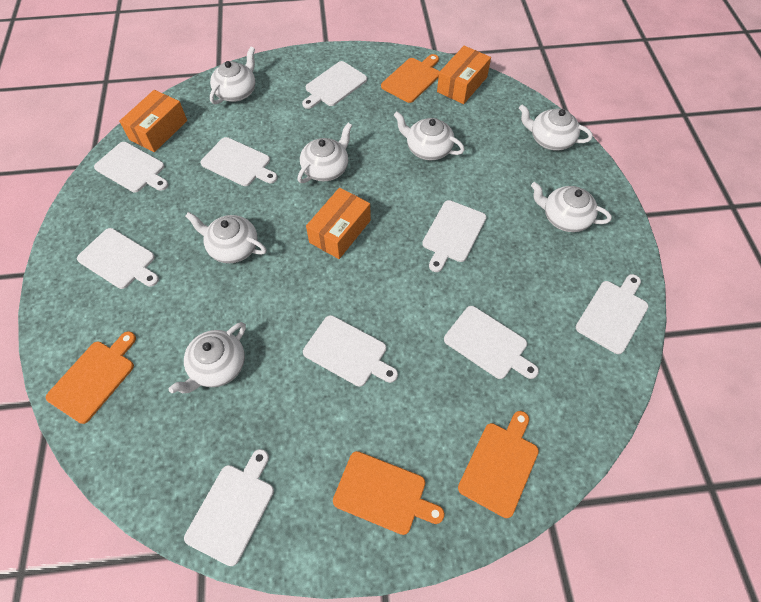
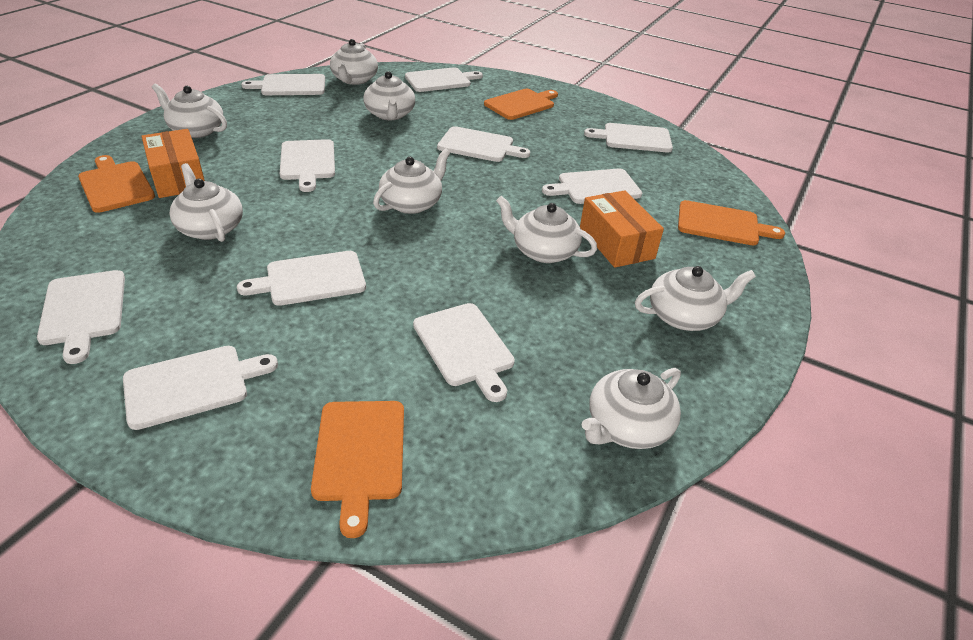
orange box: 3 -> 2
white cutting board: 9 -> 10
white teapot: 7 -> 8

